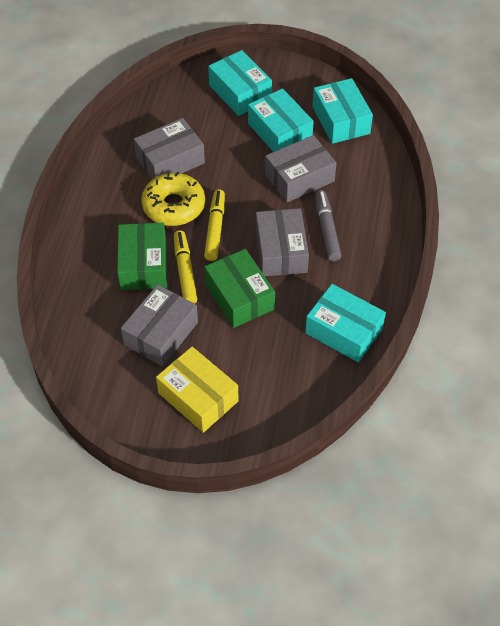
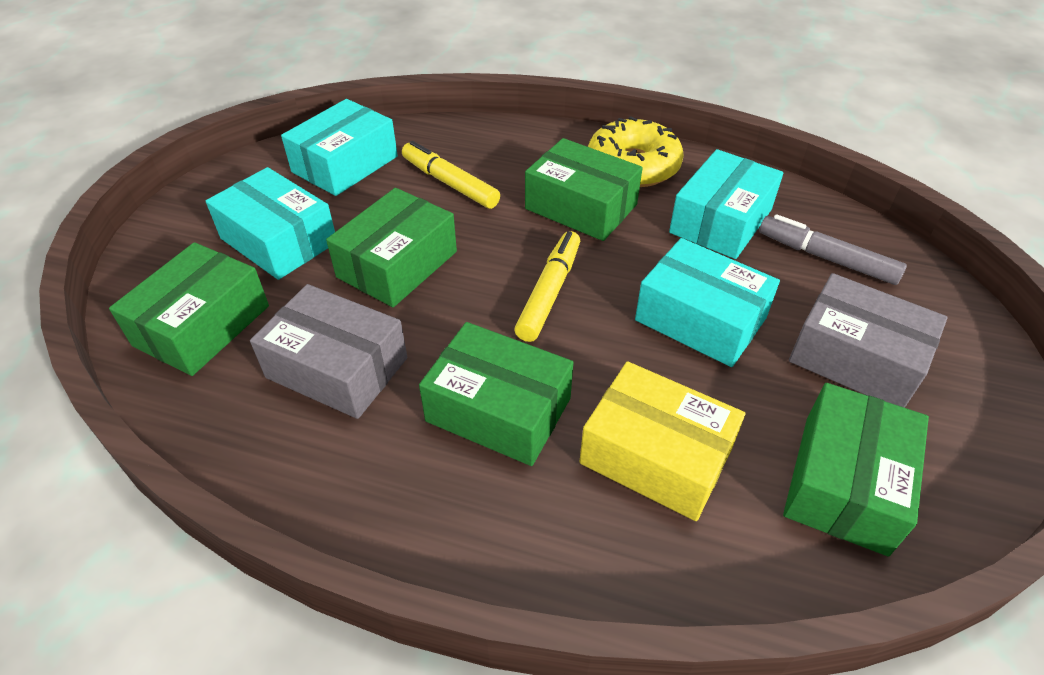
green box: 2 -> 5
grey box: 4 -> 2

